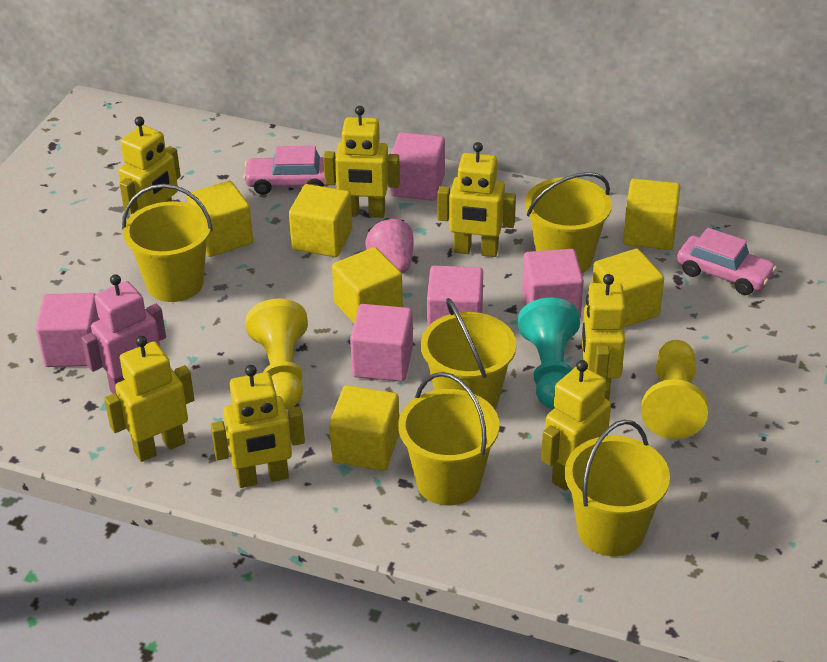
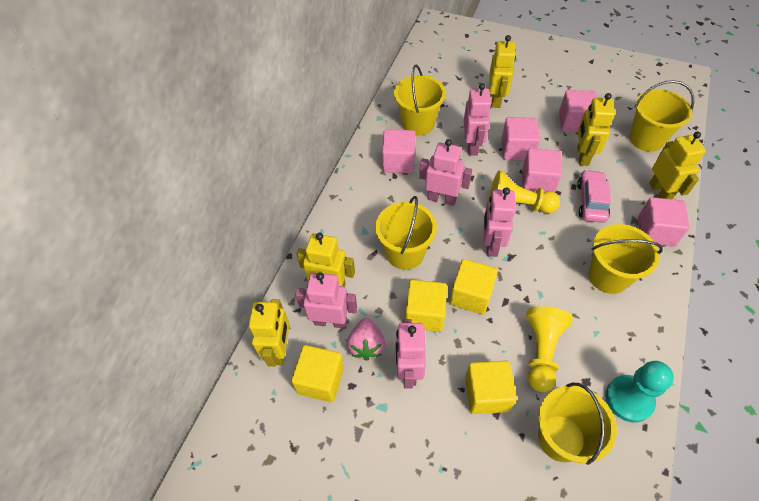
pink car: 2 -> 1
pink robot: 1 -> 5
yellow cube: 6 -> 4
yellow robot: 7 -> 5

